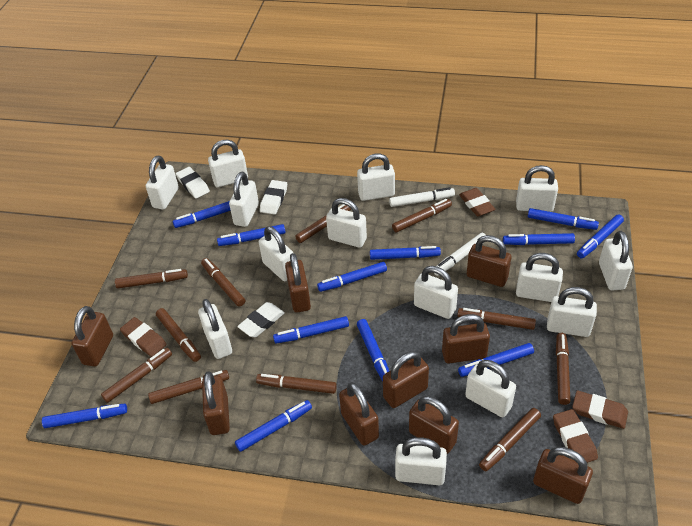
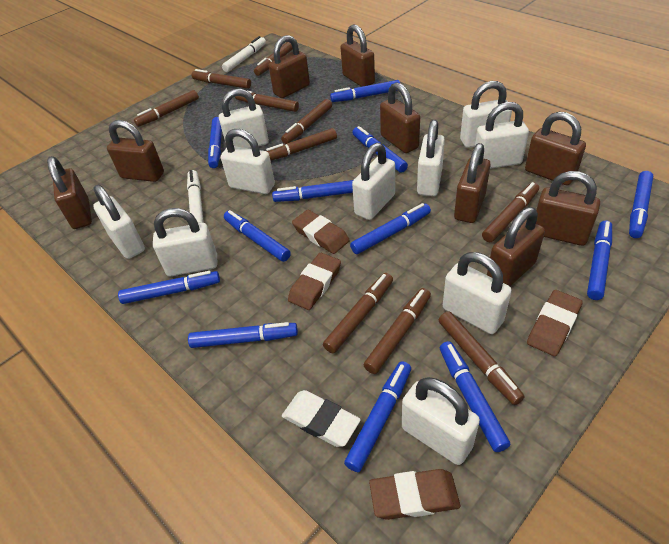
brown marker: 11 -> 10
white eraser: 3 -> 1
white padlock: 14 -> 10

